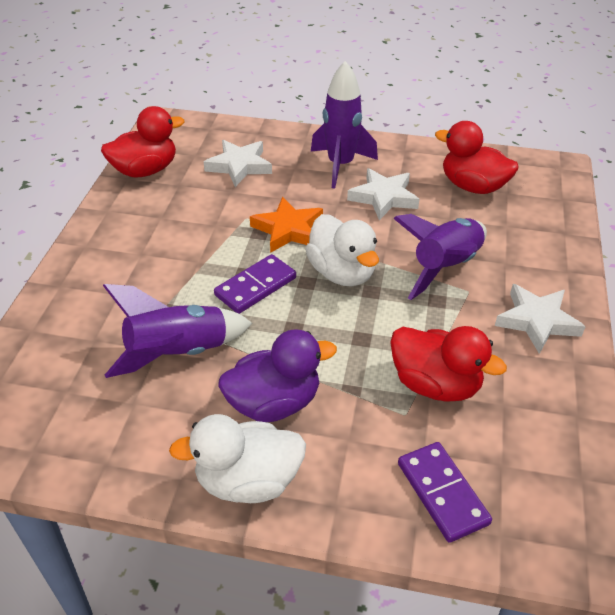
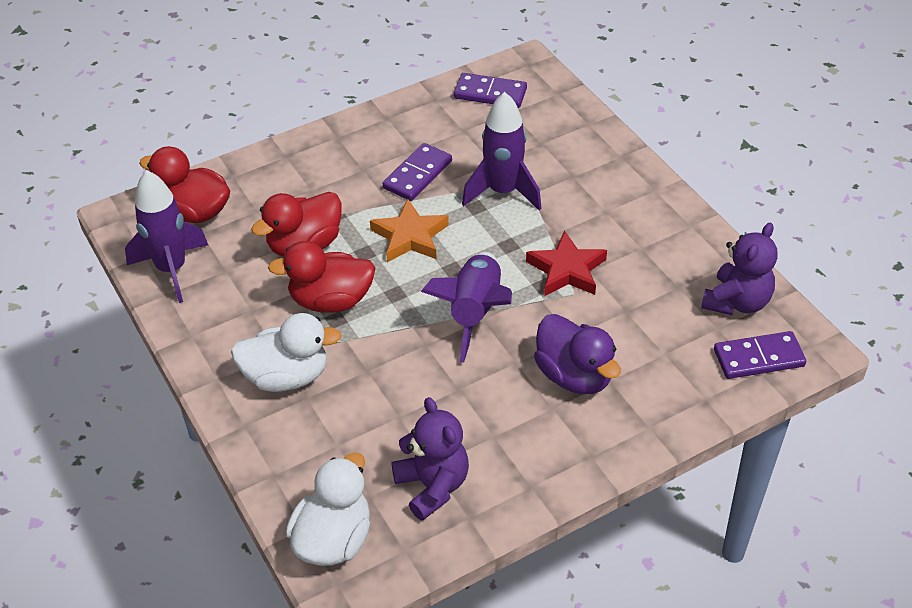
purple domino: 2 -> 3
purple teddy bear: 0 -> 2
red star: 0 -> 1
white star: 3 -> 0

